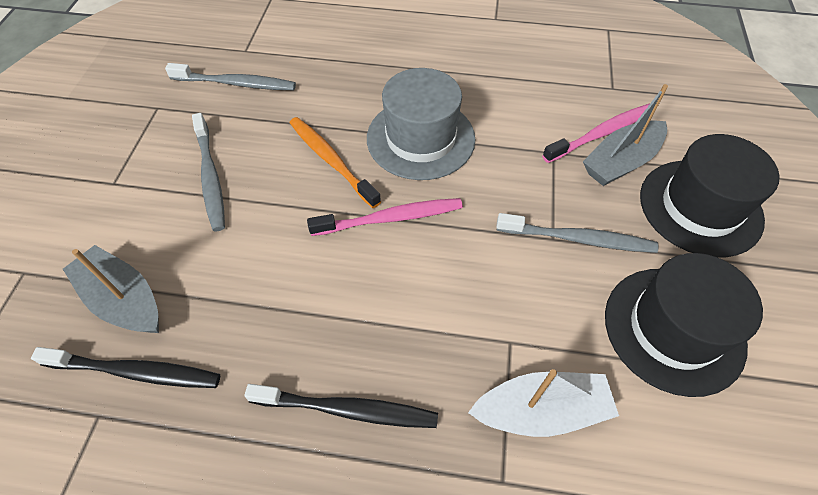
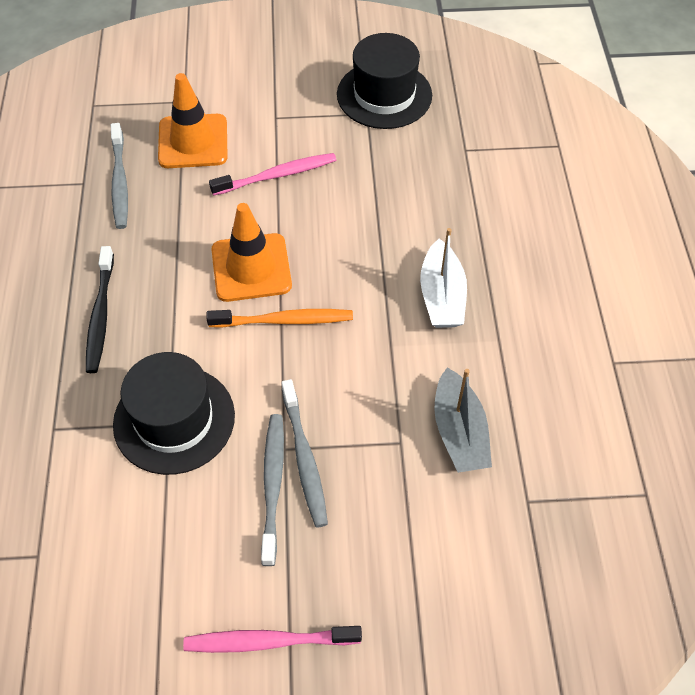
black toothbrush: 2 -> 1
grey boat: 2 -> 1
grey hat: 1 -> 0
orange traffic cone: 0 -> 2

